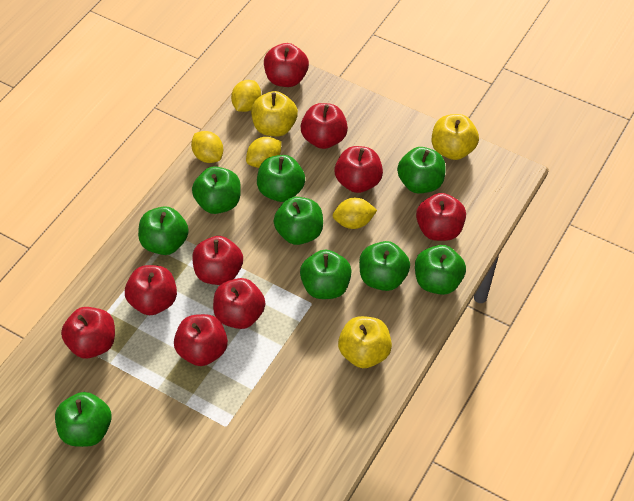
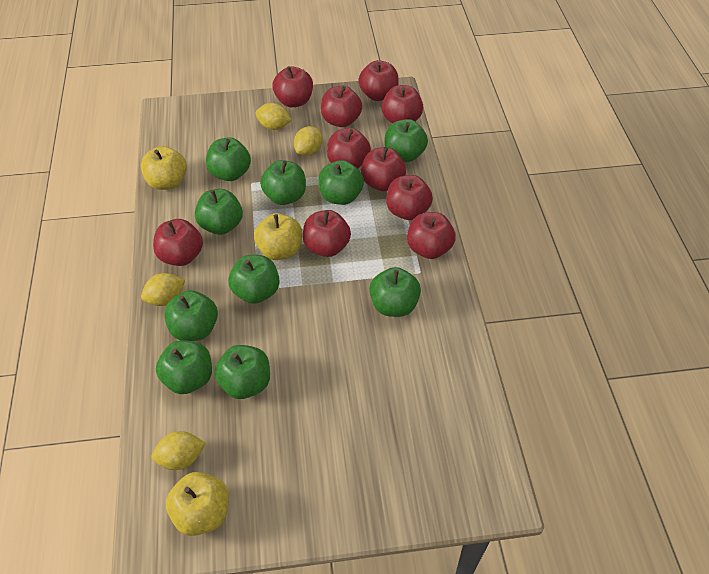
green apple: 9 -> 10
red apple: 9 -> 10

